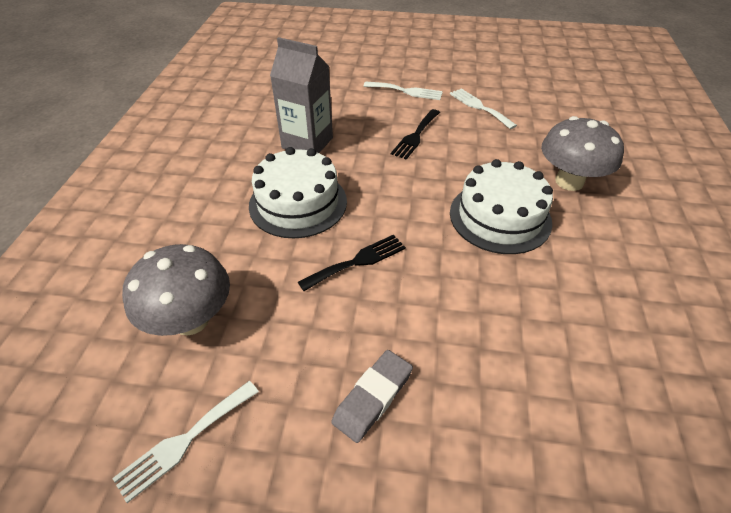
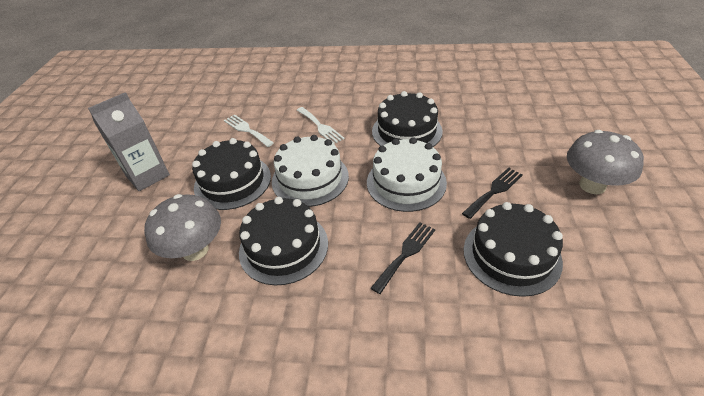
black cake: 0 -> 4
grey eraser: 1 -> 0
white fork: 3 -> 2

